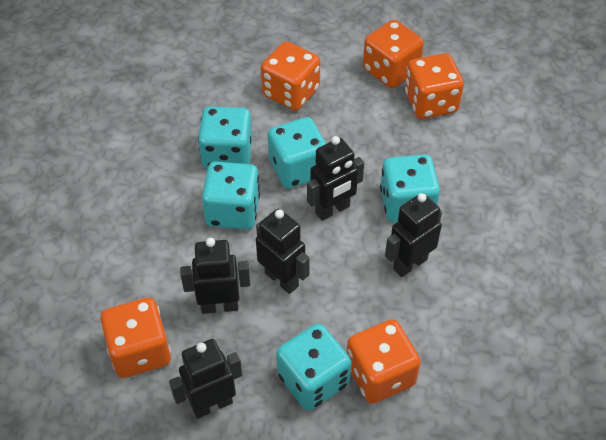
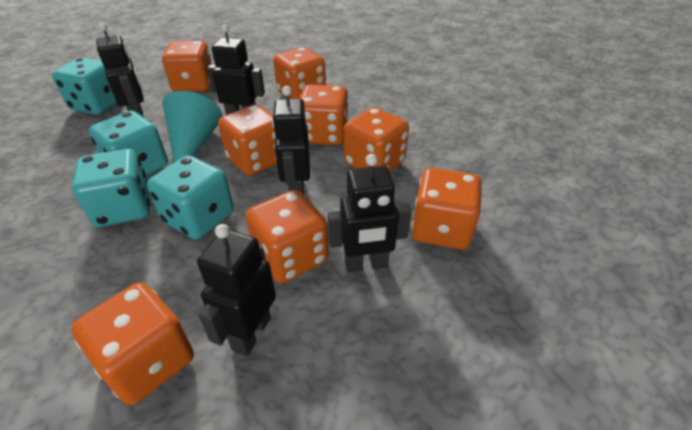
orange dice: 5 -> 8
turquoise cone: 0 -> 1
turquoise dice: 5 -> 4

